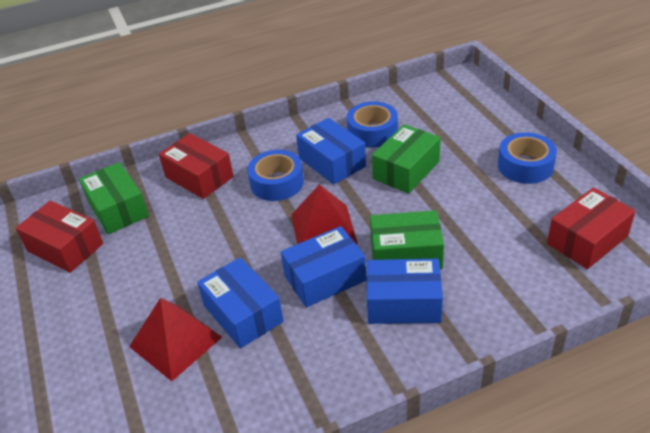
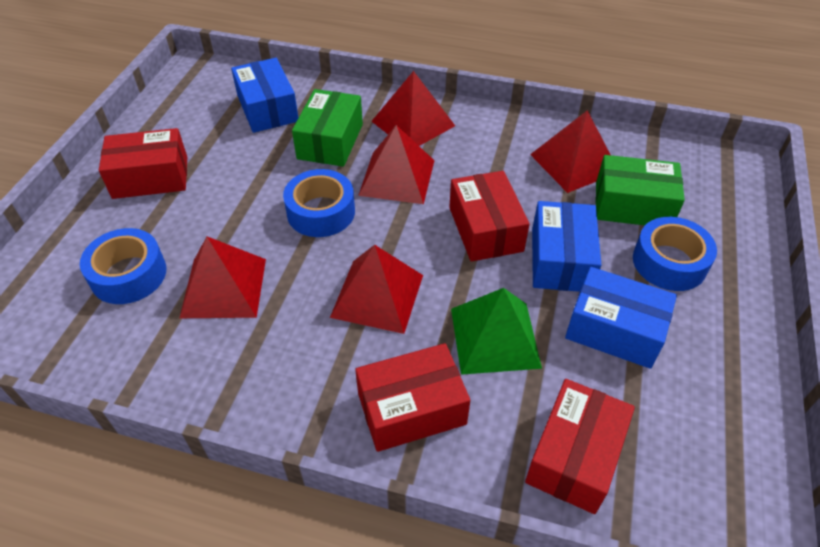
blue box: 4 -> 3
green box: 3 -> 2
green pyramid: 0 -> 1
red box: 3 -> 4
red pyramid: 2 -> 5

